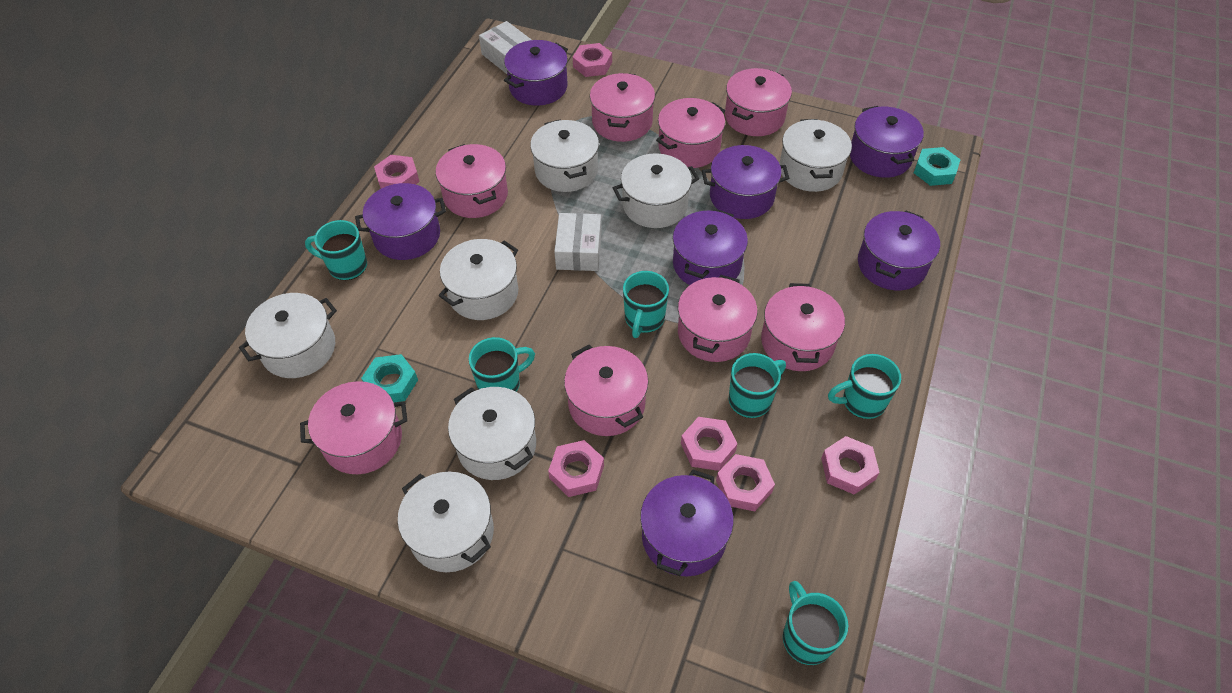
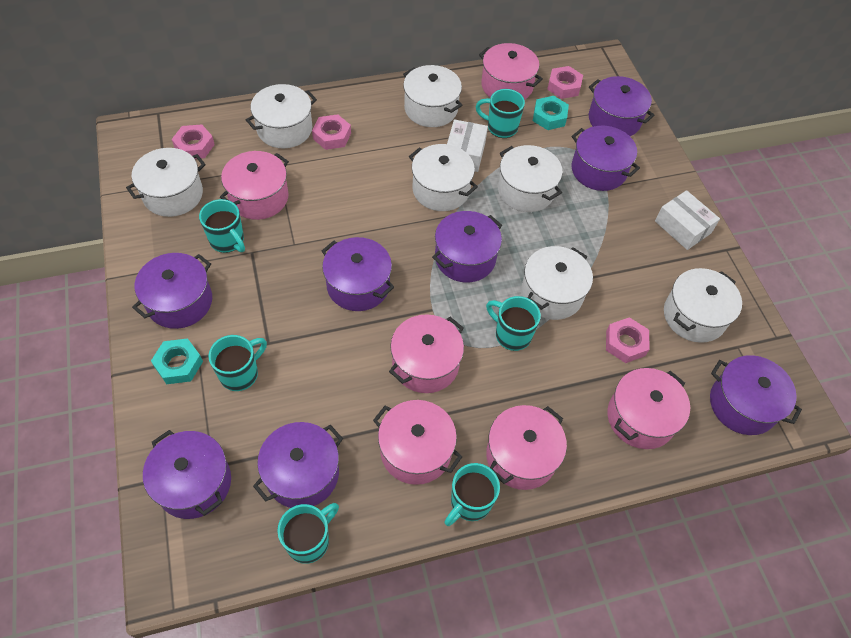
pink nut: 6 -> 4
pink pot: 8 -> 6
purple pot: 7 -> 8

